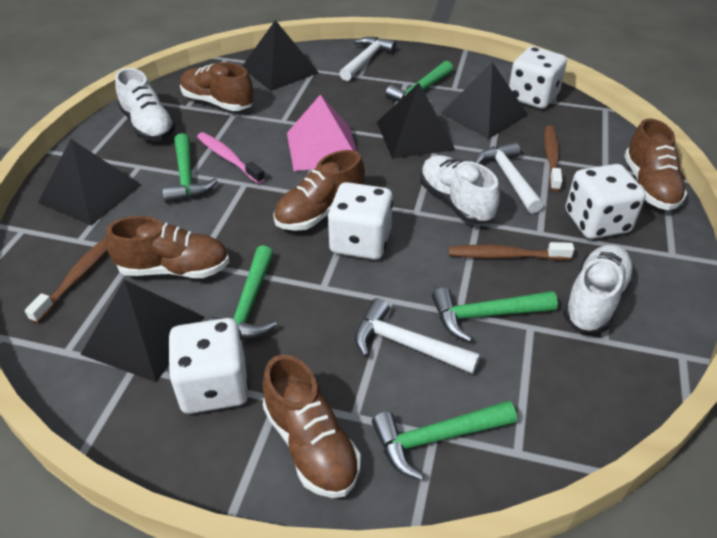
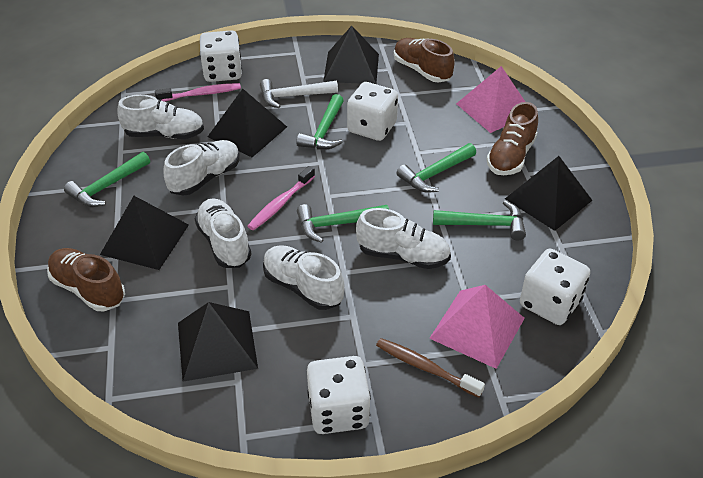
brown shoe: 5 -> 3
brown toothbrush: 3 -> 1
pink pyramid: 1 -> 2
pink toothbrush: 1 -> 2
white hammer: 3 -> 1
white shoe: 3 -> 5

